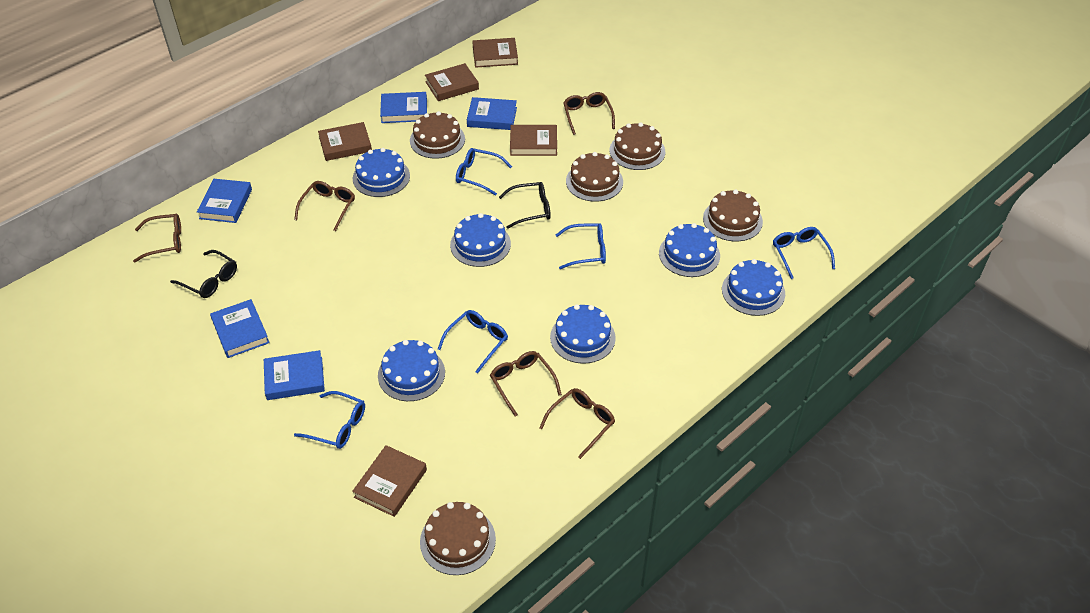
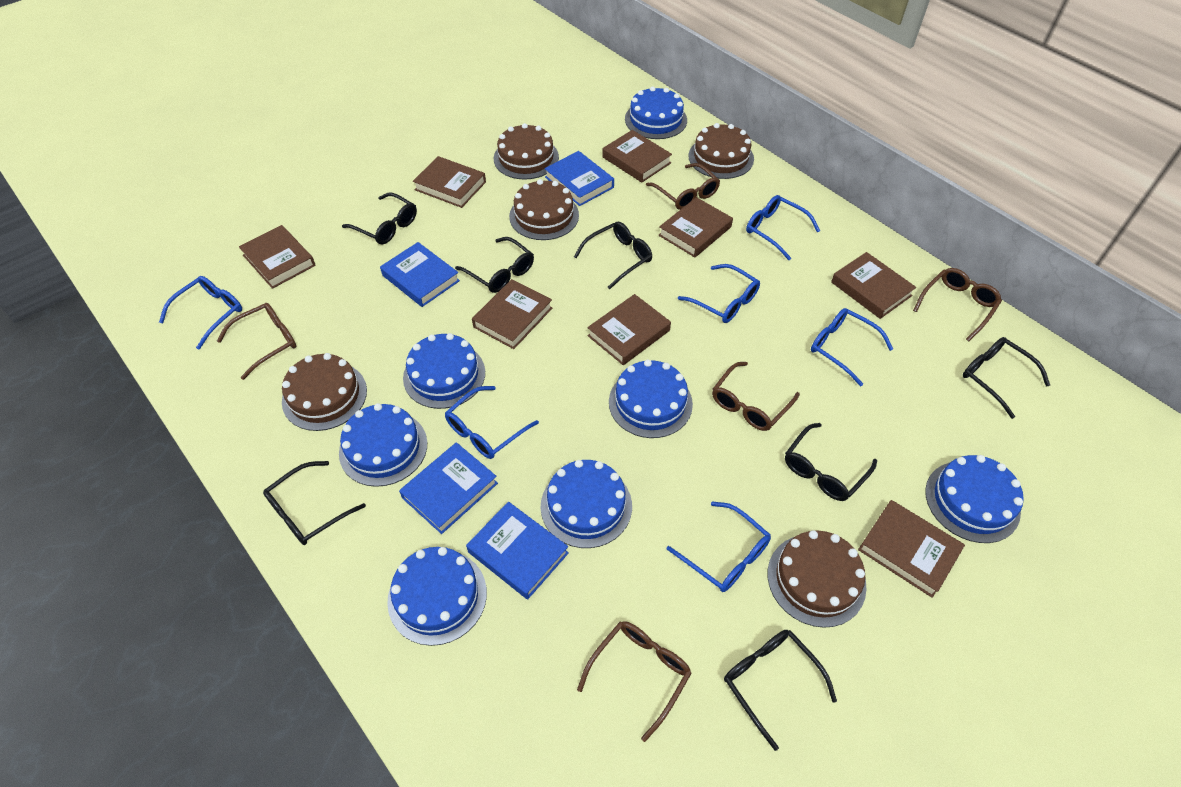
black glasses: 2 -> 7
blue book: 5 -> 4
blue cake: 6 -> 7
blue glasses: 5 -> 6
brown book: 5 -> 8

